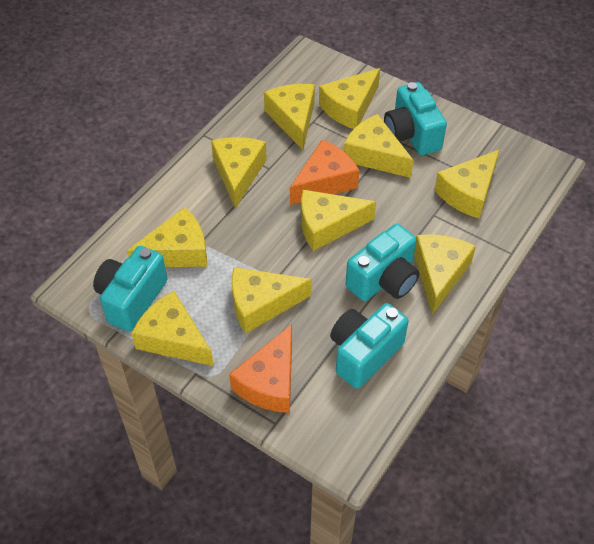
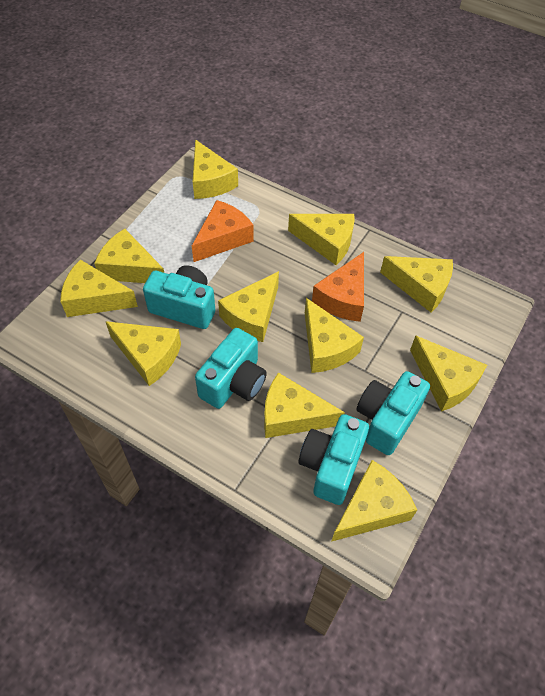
yellow cheese: 10 -> 11

